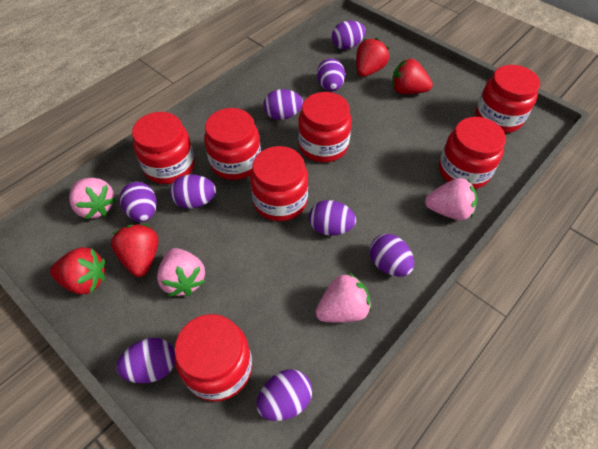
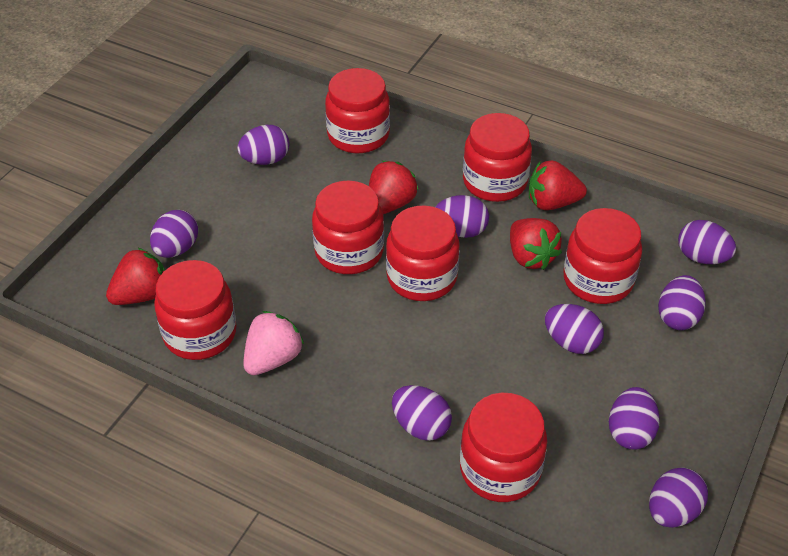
pink strawberry: 4 -> 1

